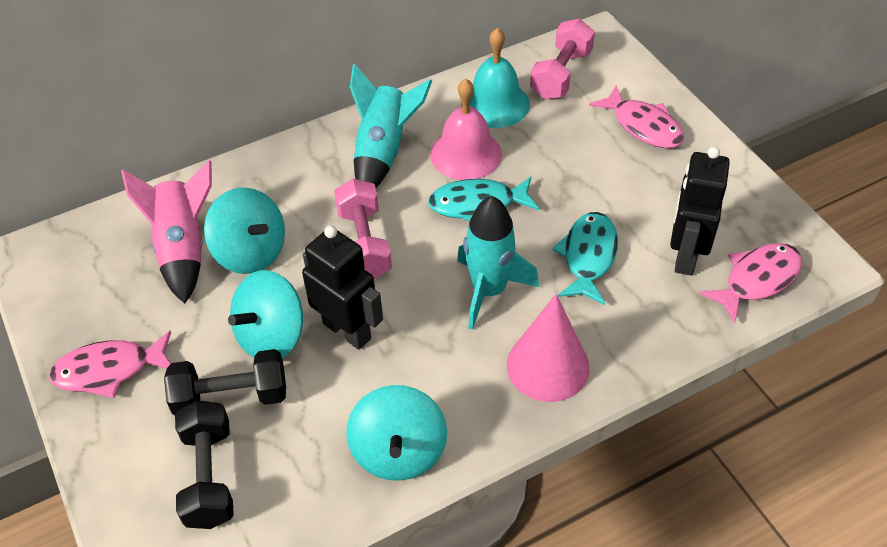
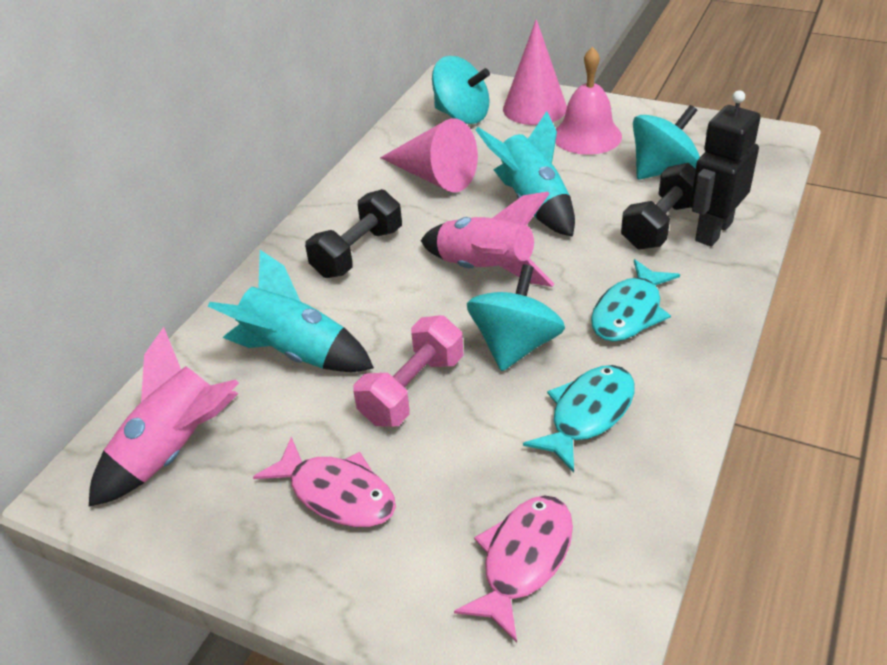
black robot: 2 -> 1
pink cone: 1 -> 2
pink dumbbell: 2 -> 1
pink fish: 3 -> 2
pink rocket: 1 -> 2
turquoise bell: 1 -> 0

